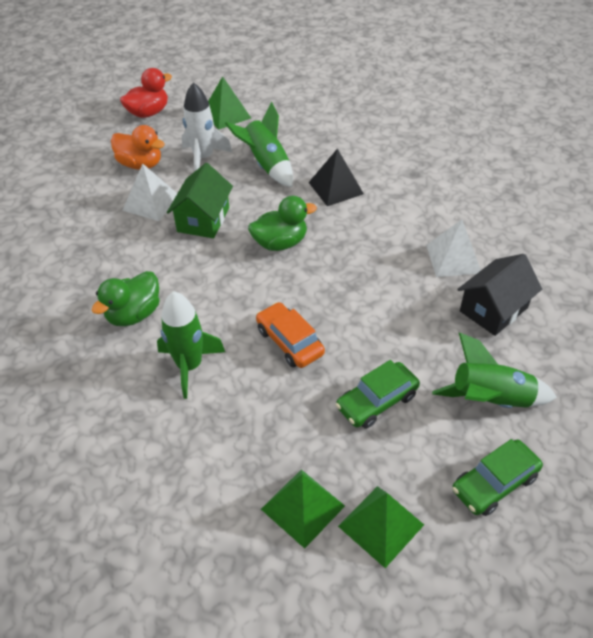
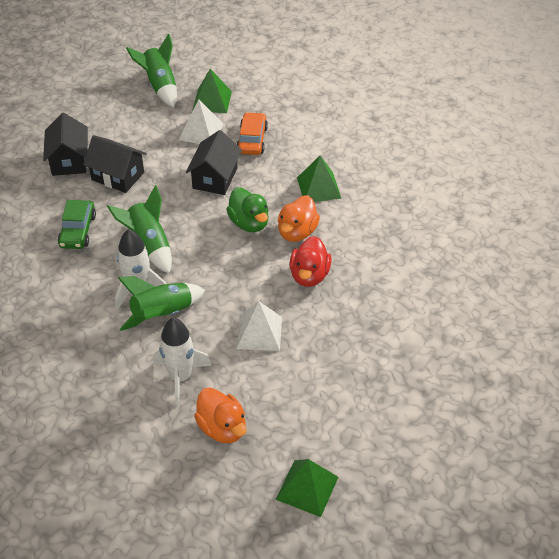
black house: 1 -> 3
black pyramid: 1 -> 0
green car: 2 -> 1
green duck: 2 -> 1
green house: 1 -> 0
orange duck: 1 -> 2
white rocket: 1 -> 2

